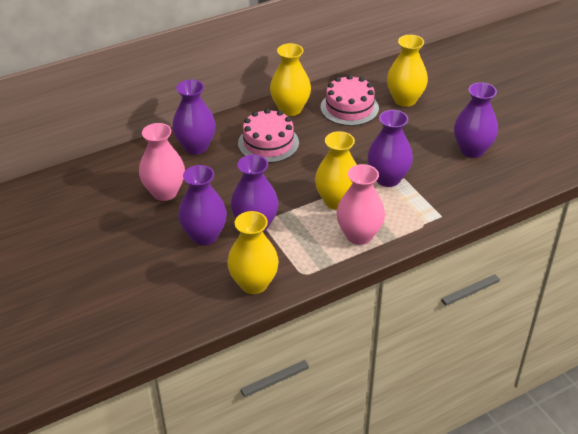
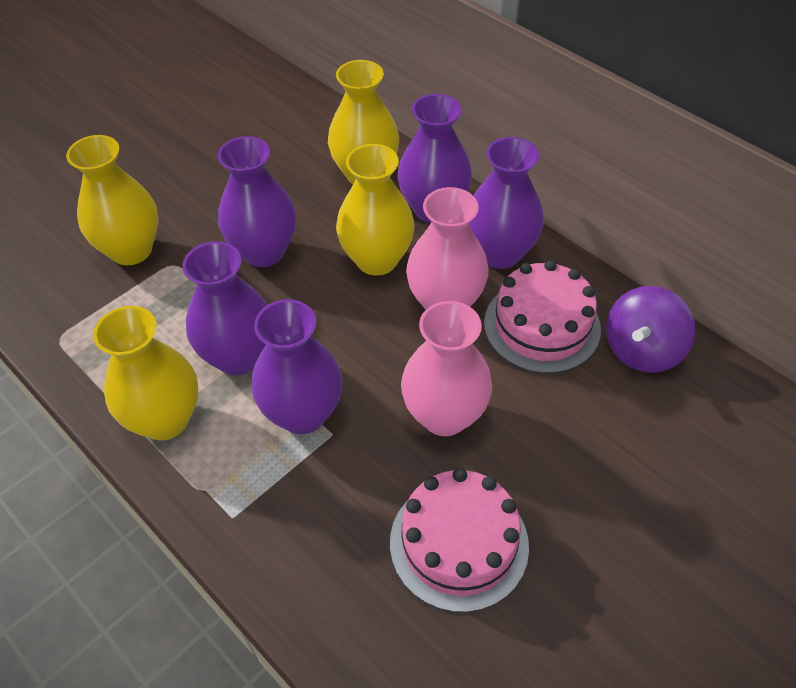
purple spinning top: 0 -> 1

